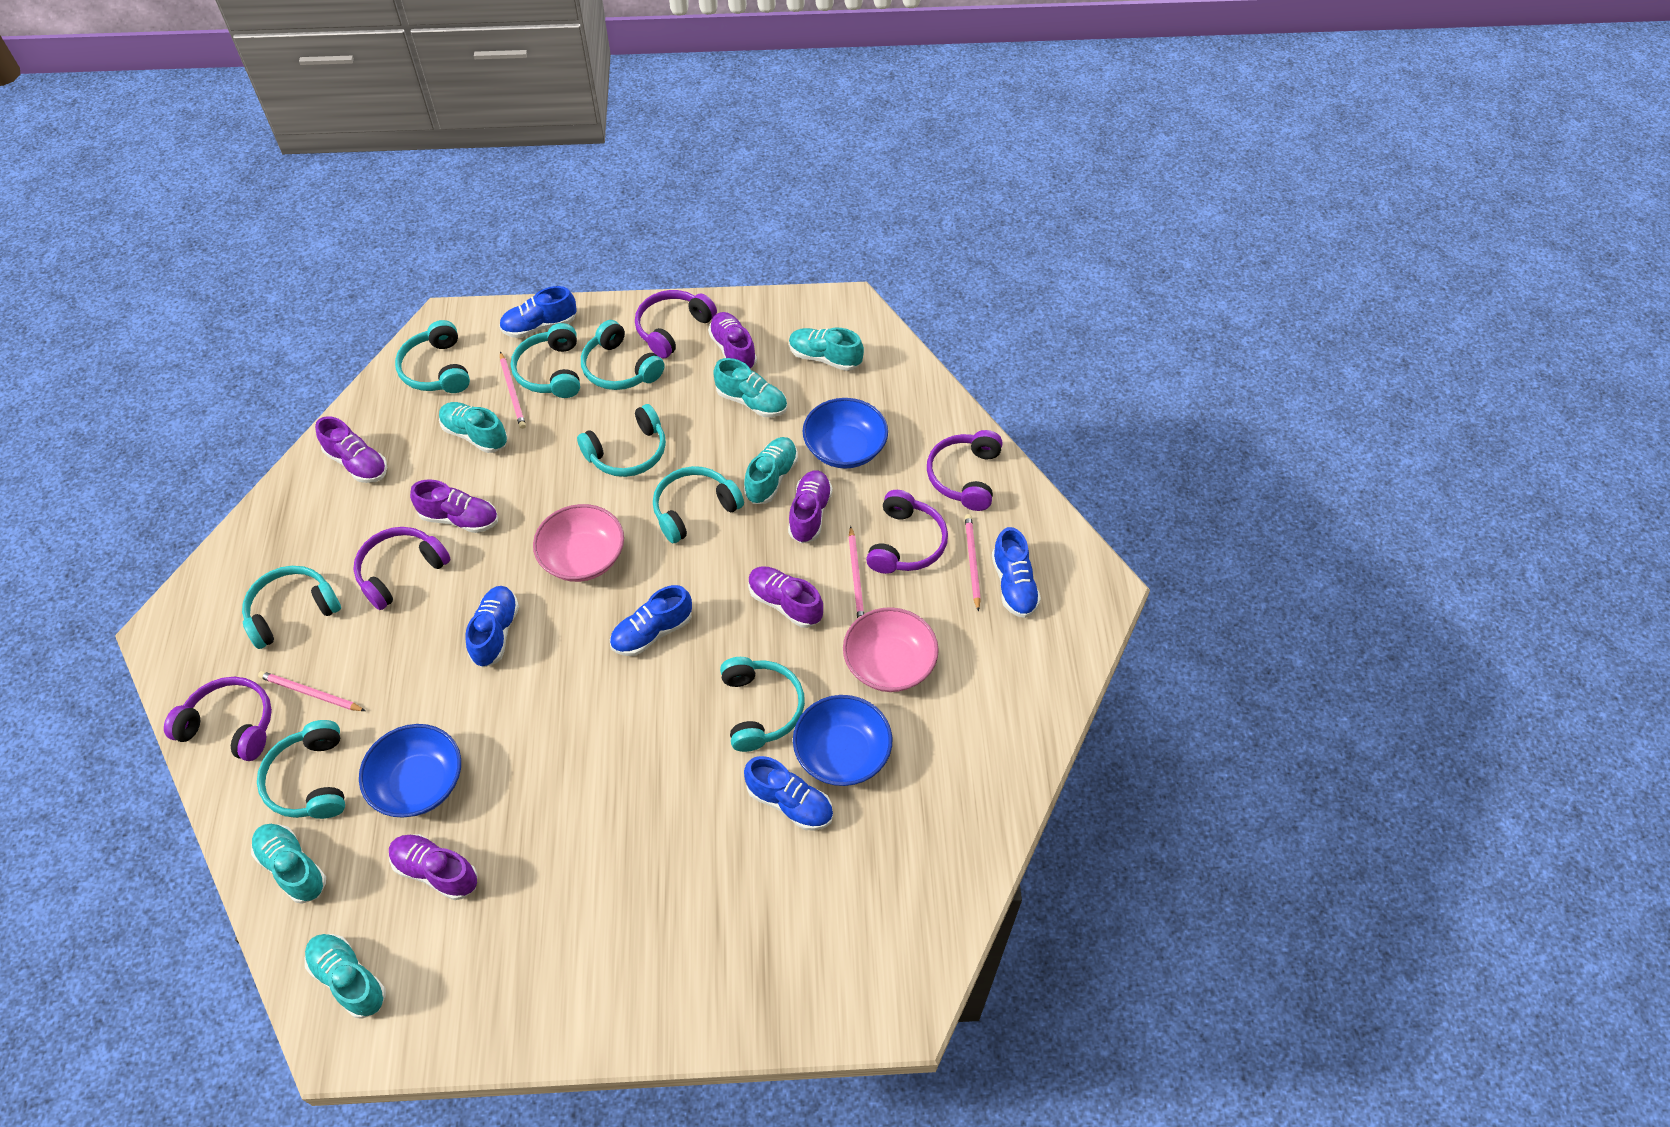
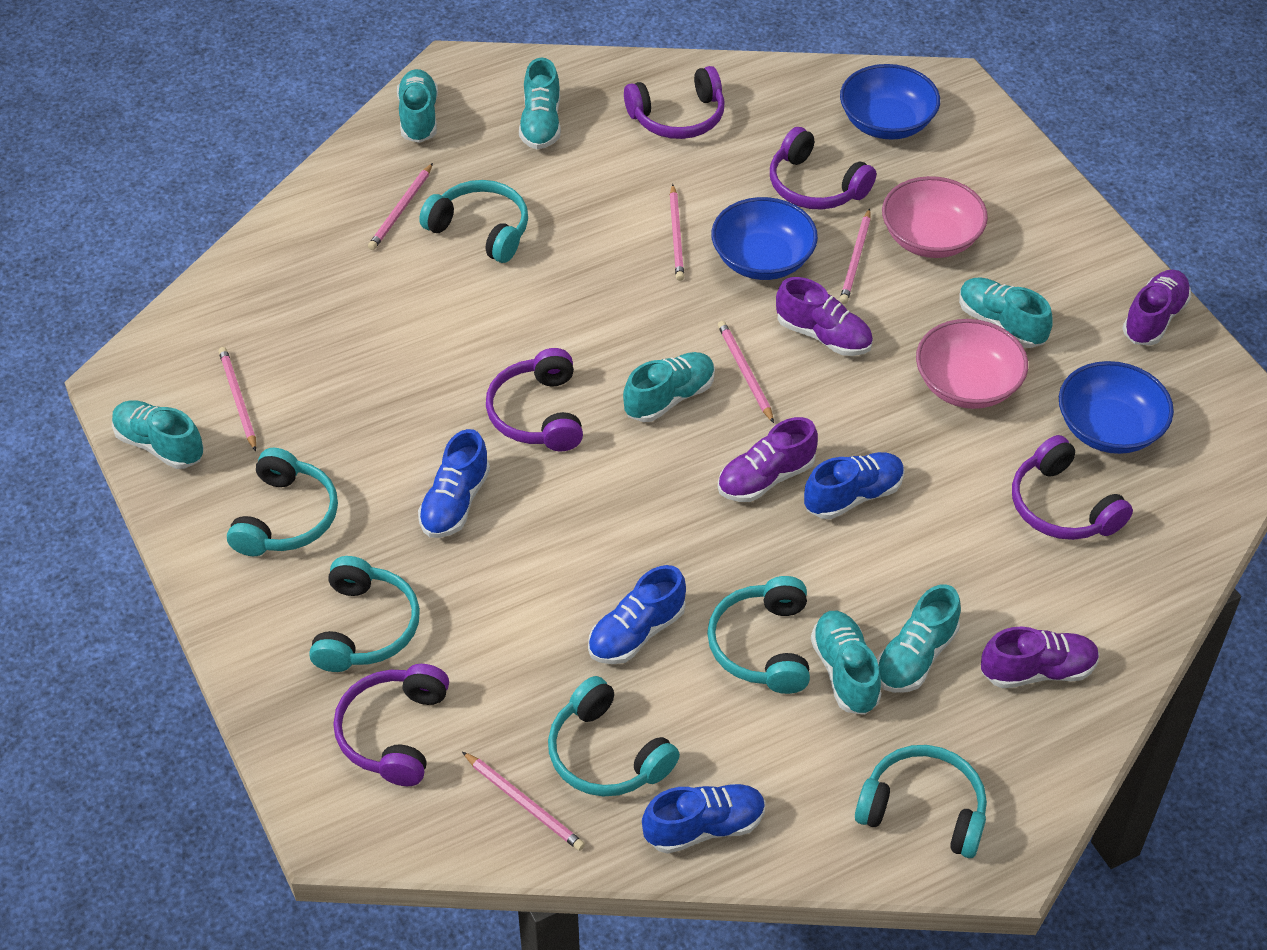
blue shoe: 5 -> 4
pink pencil: 4 -> 6
purple shoe: 6 -> 4
turquoise headphones: 8 -> 6
turquoise shoe: 6 -> 7

